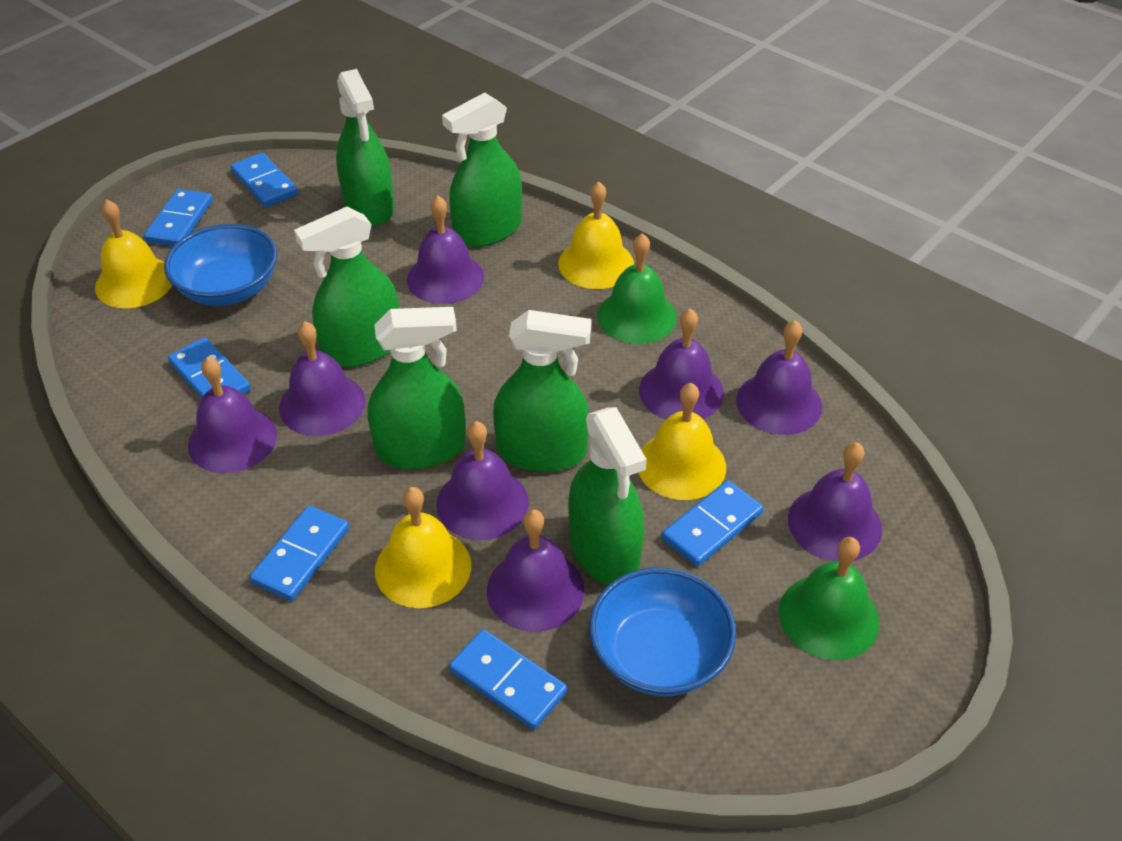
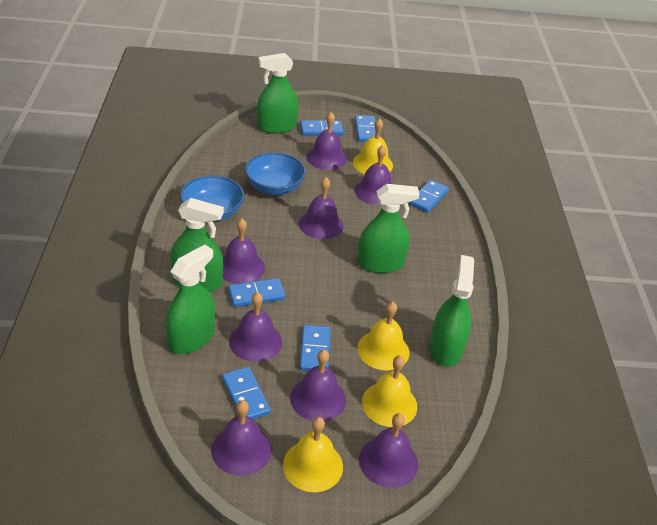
green bell: 2 -> 0
green spray bottle: 6 -> 5

